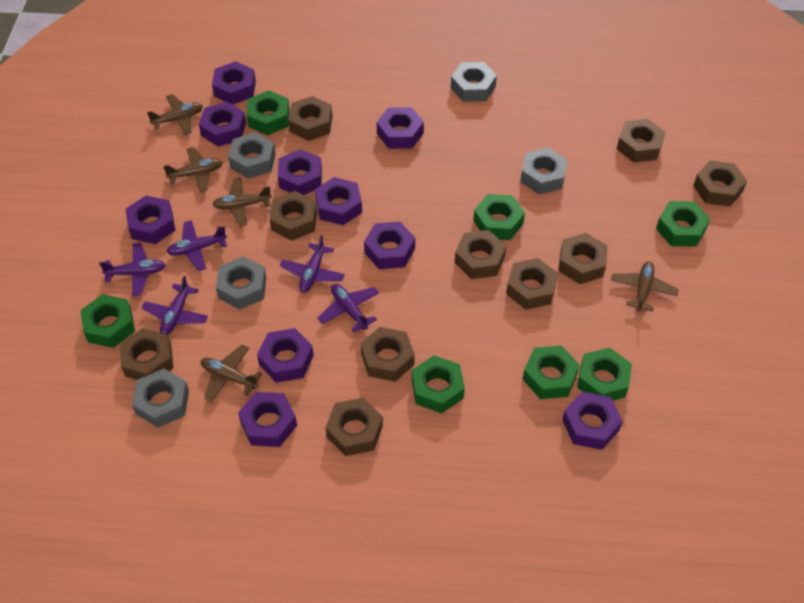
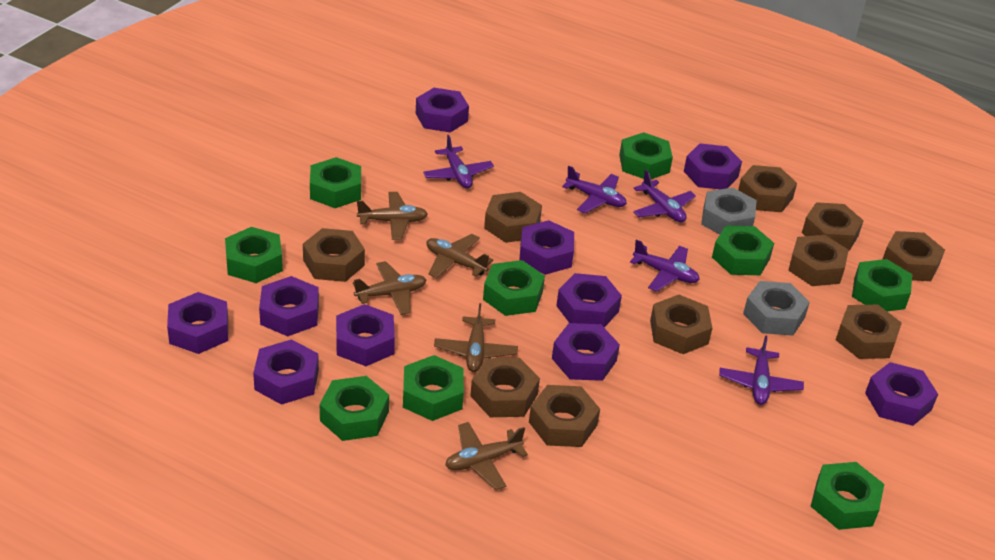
green nut: 7 -> 9
grey nut: 5 -> 2

